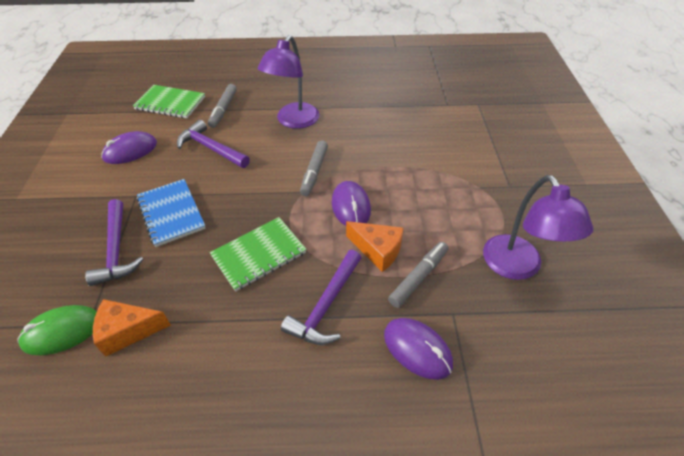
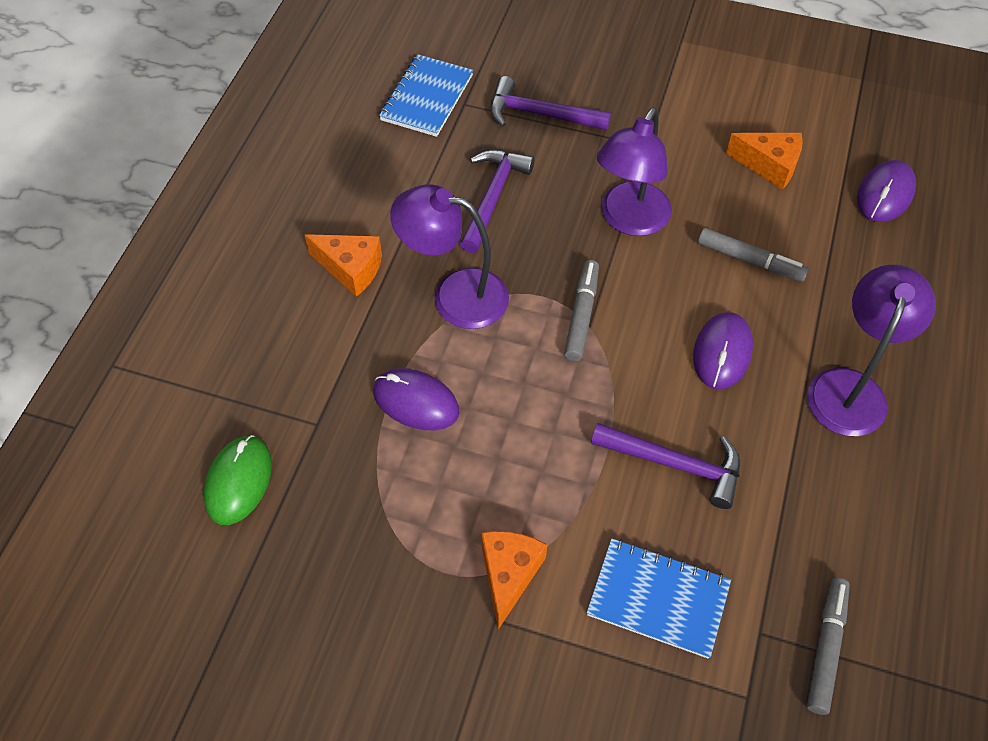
blue notebook: 1 -> 2
green notebook: 2 -> 0
orange cheese: 2 -> 3
purple lamp: 2 -> 3

